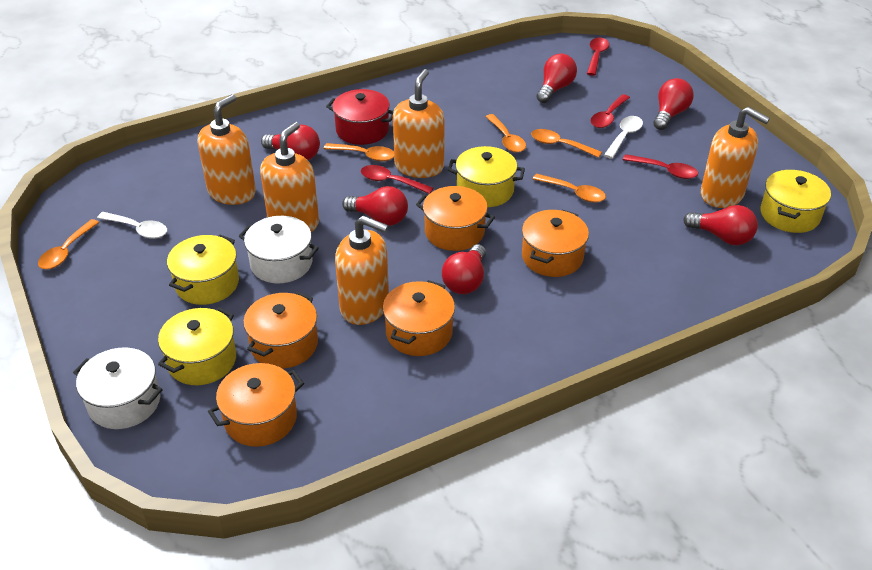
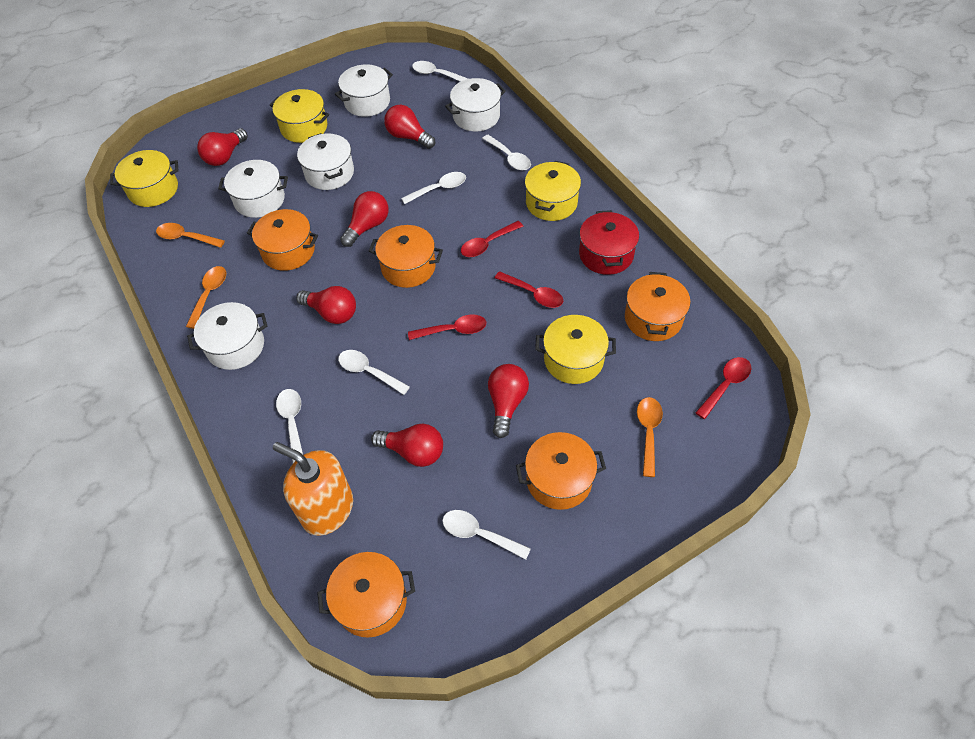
orange soap dispenser: 5 -> 1
orange spoon: 5 -> 3
white pot: 2 -> 5
white spoon: 2 -> 6

